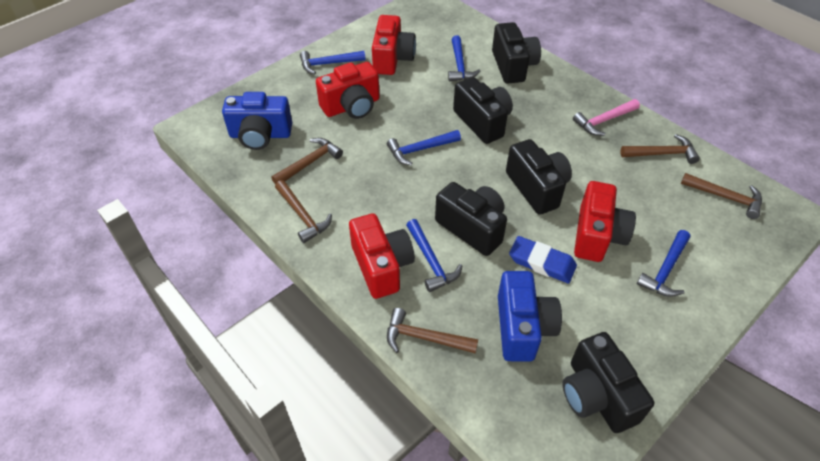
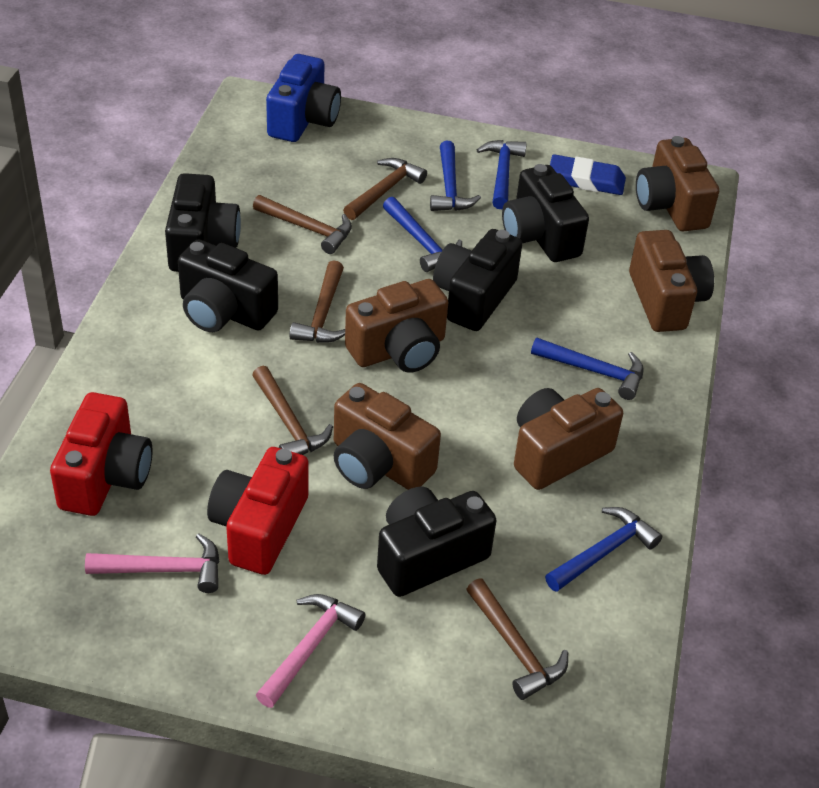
blue camera: 2 -> 1
brown camera: 0 -> 5
pink hammer: 1 -> 2
red camera: 4 -> 2

